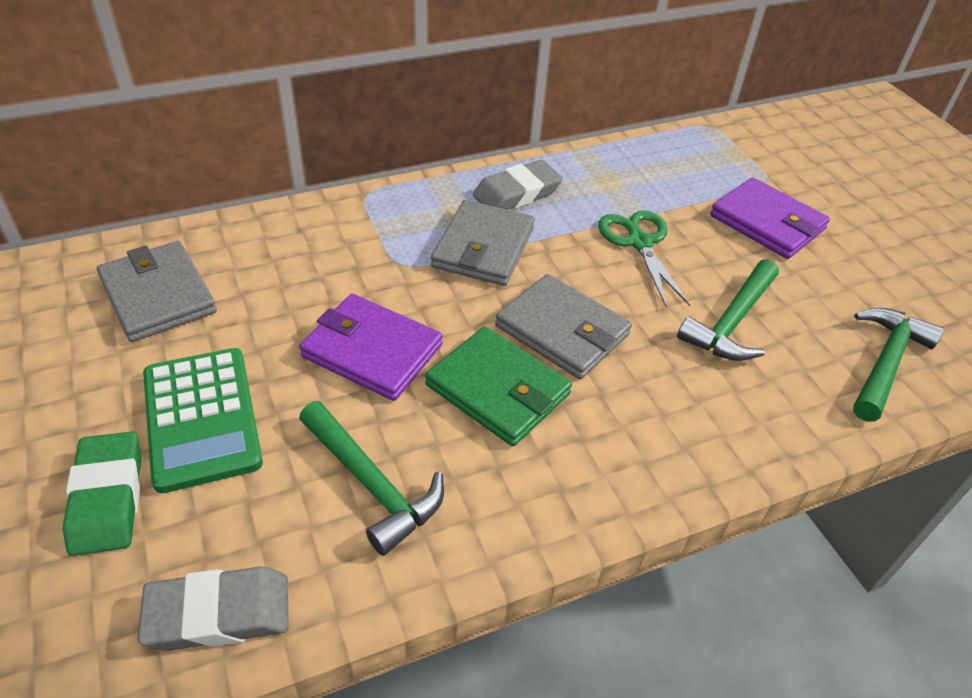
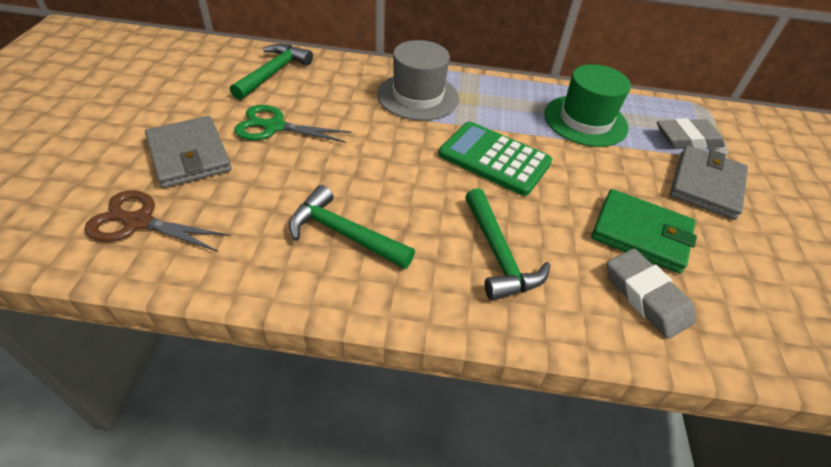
brown scissors: 0 -> 1
green eraser: 1 -> 0
green hat: 0 -> 1
grey hat: 0 -> 1
grey wallet: 3 -> 2
purple wallet: 2 -> 0

